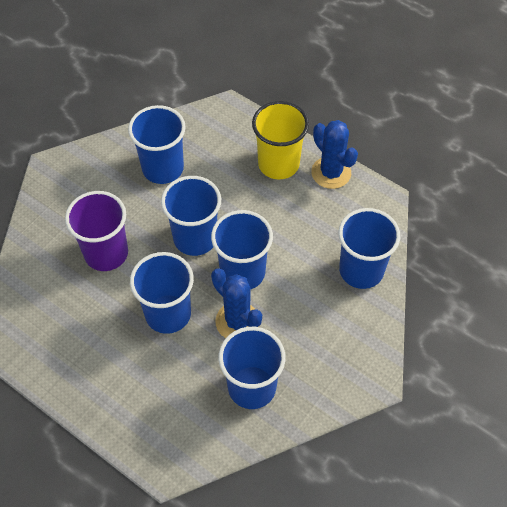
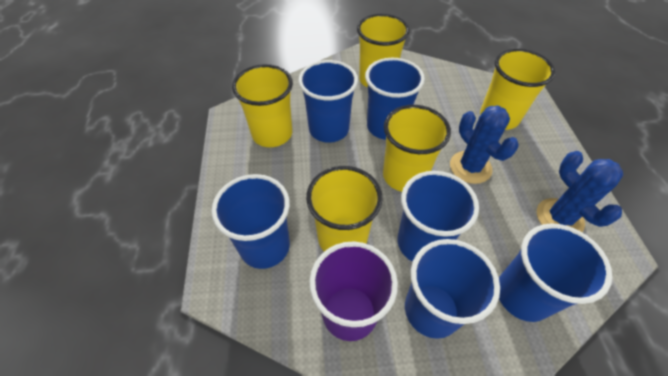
yellow cup: 1 -> 5

